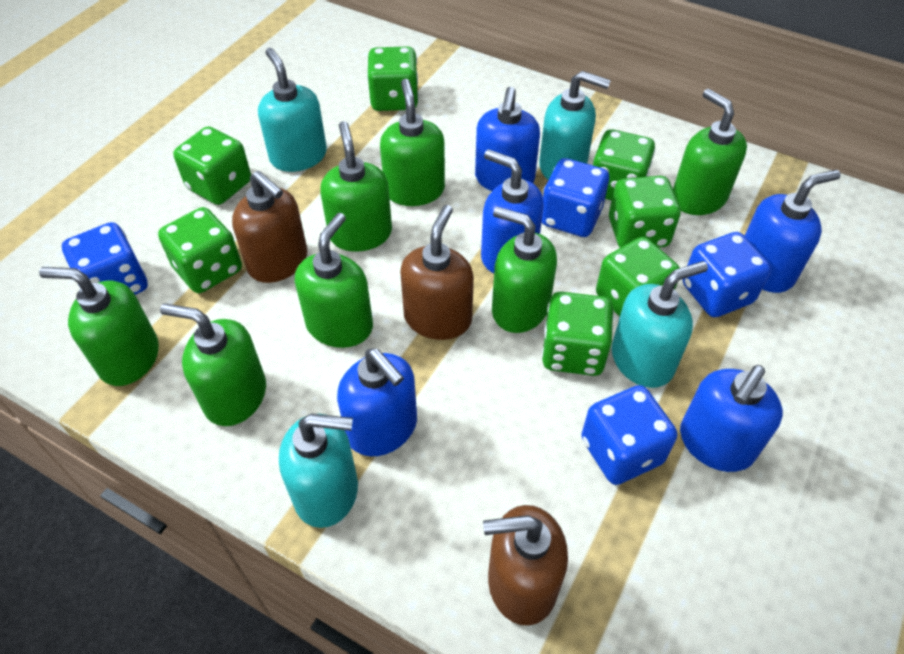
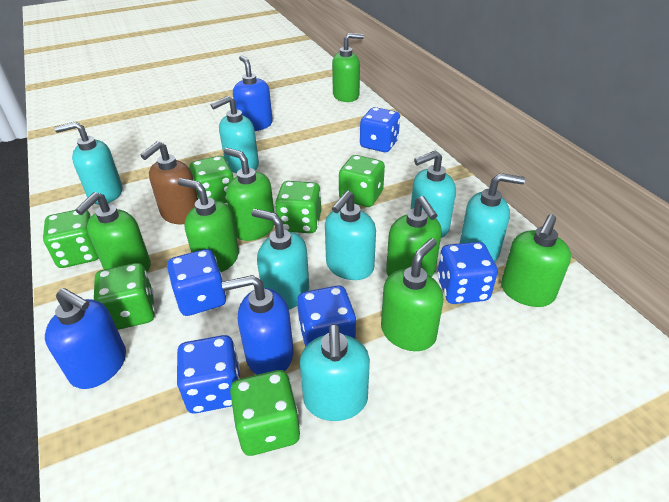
blue dice: 4 -> 5
blue soap dispenser: 5 -> 3
brown soap dispenser: 3 -> 1
green dice: 7 -> 6
turquoise soap dispenser: 4 -> 7

